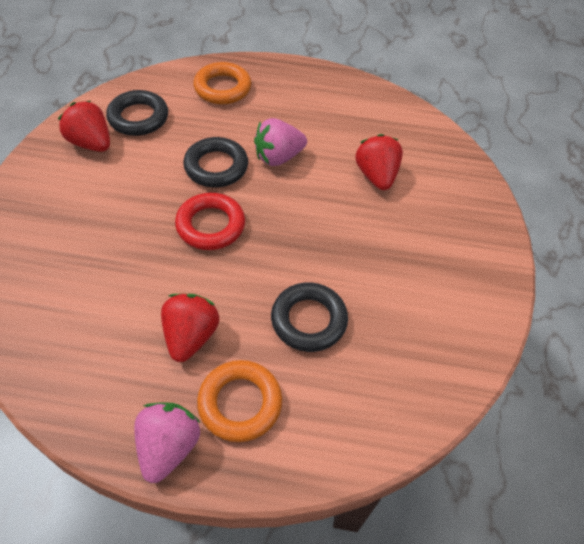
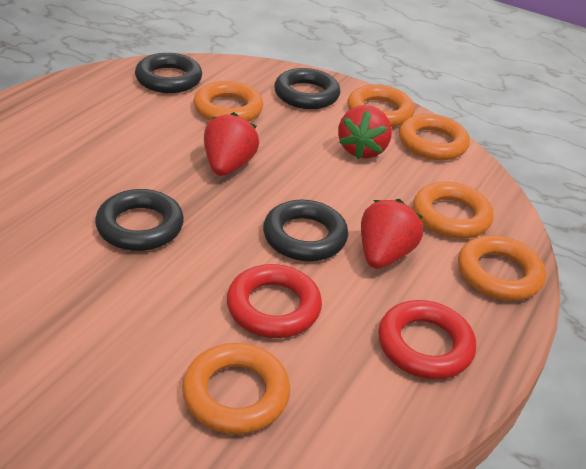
black ring: 3 -> 4
orange ring: 2 -> 6
pink strawberry: 2 -> 0
red ring: 1 -> 2

